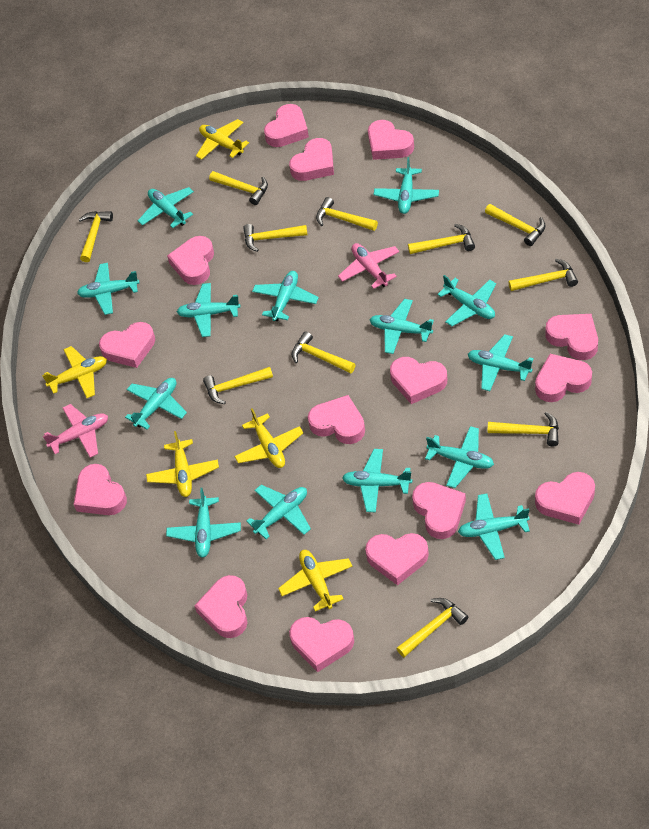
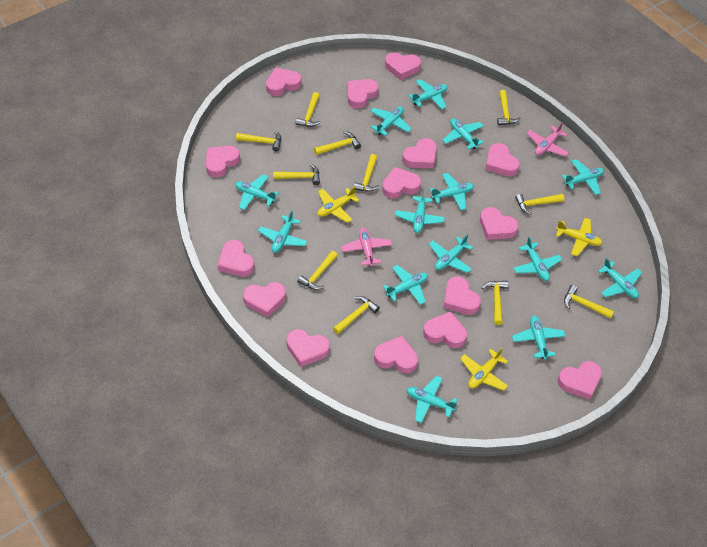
yellow plane: 5 -> 3

